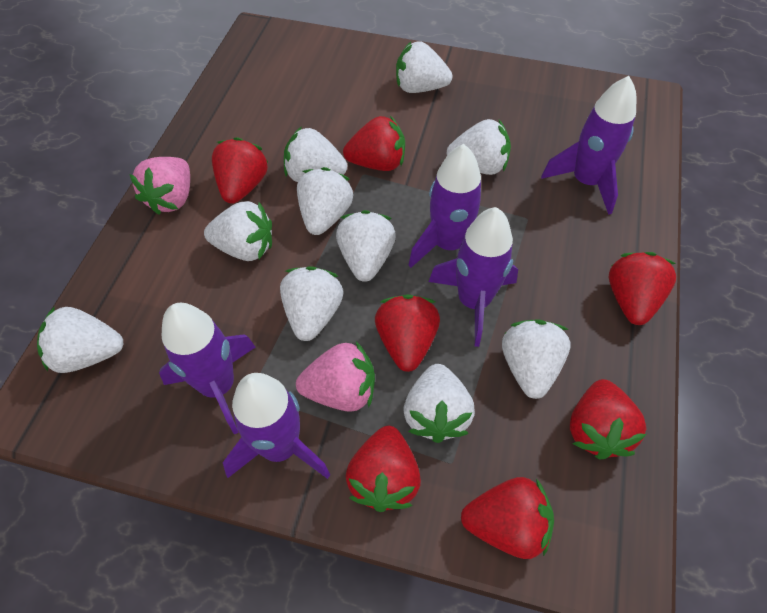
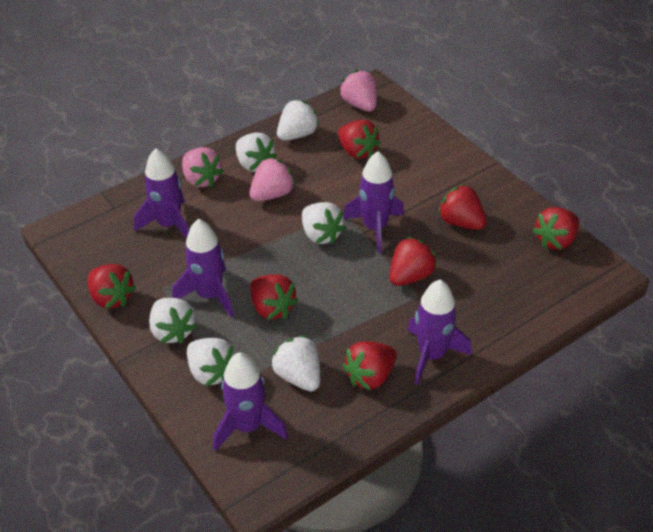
pink strawberry: 2 -> 3
white strawberry: 10 -> 6

